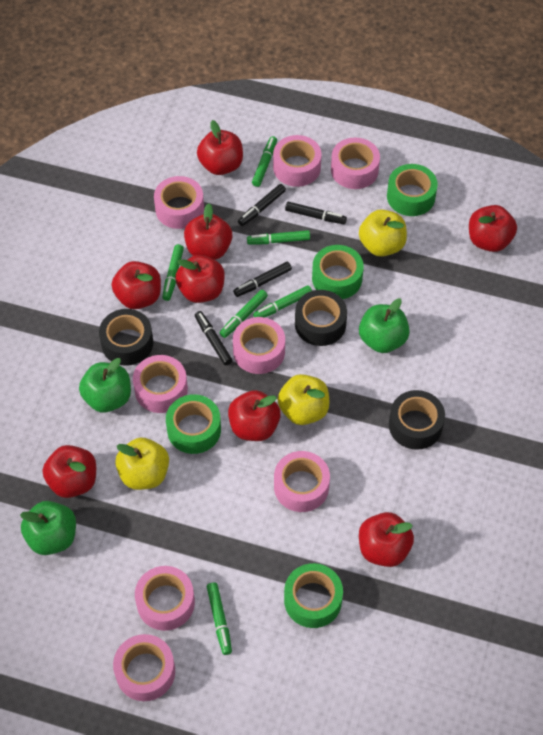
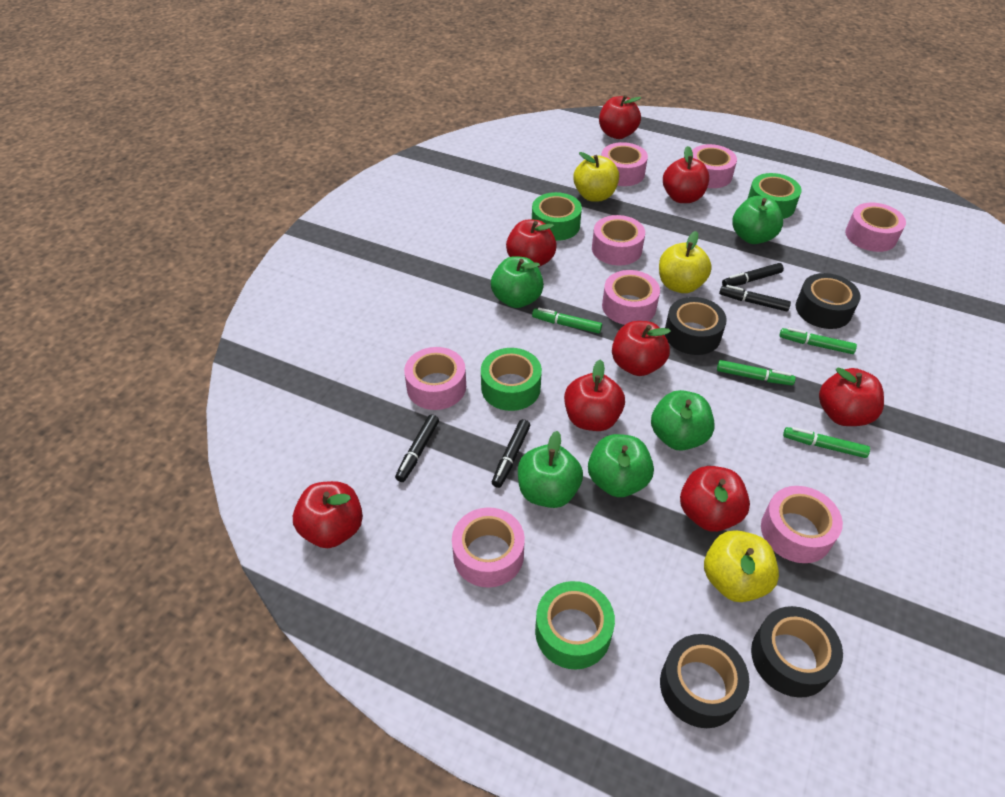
black tape: 3 -> 4
green apple: 3 -> 5
green marker: 6 -> 4

